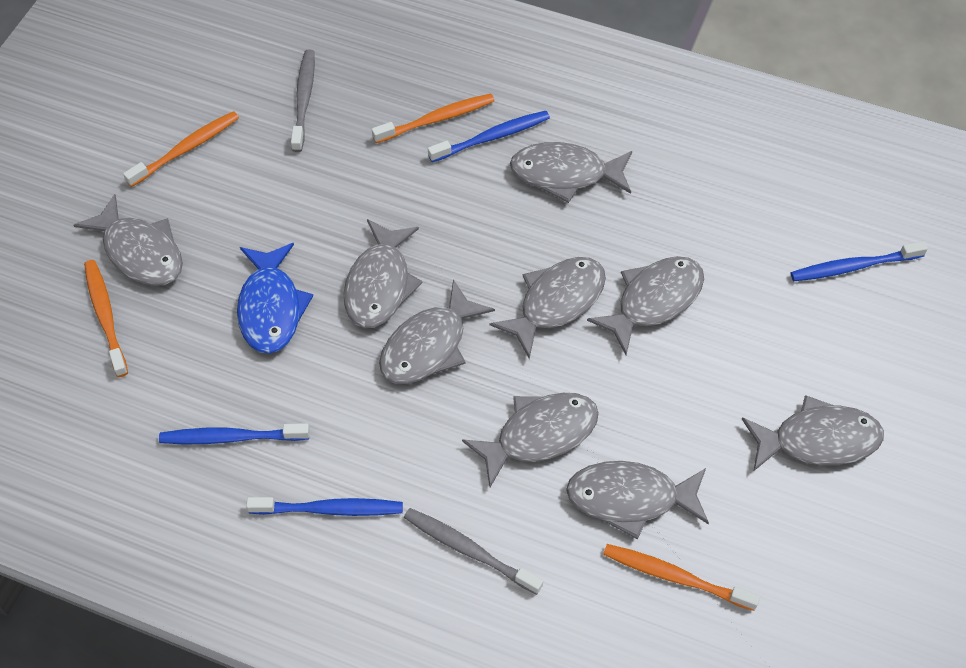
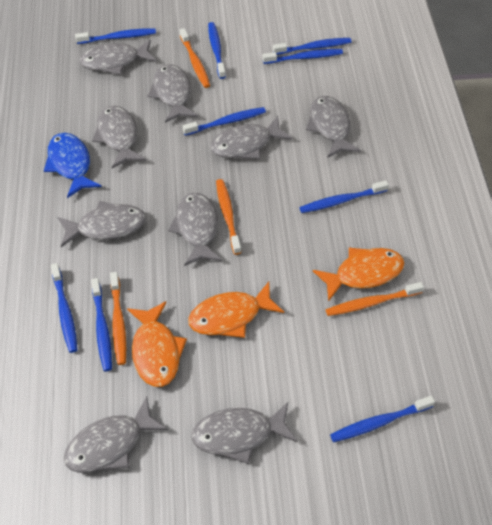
blue toothbrush: 4 -> 9
grey toothbrush: 2 -> 0
orange fish: 0 -> 3

